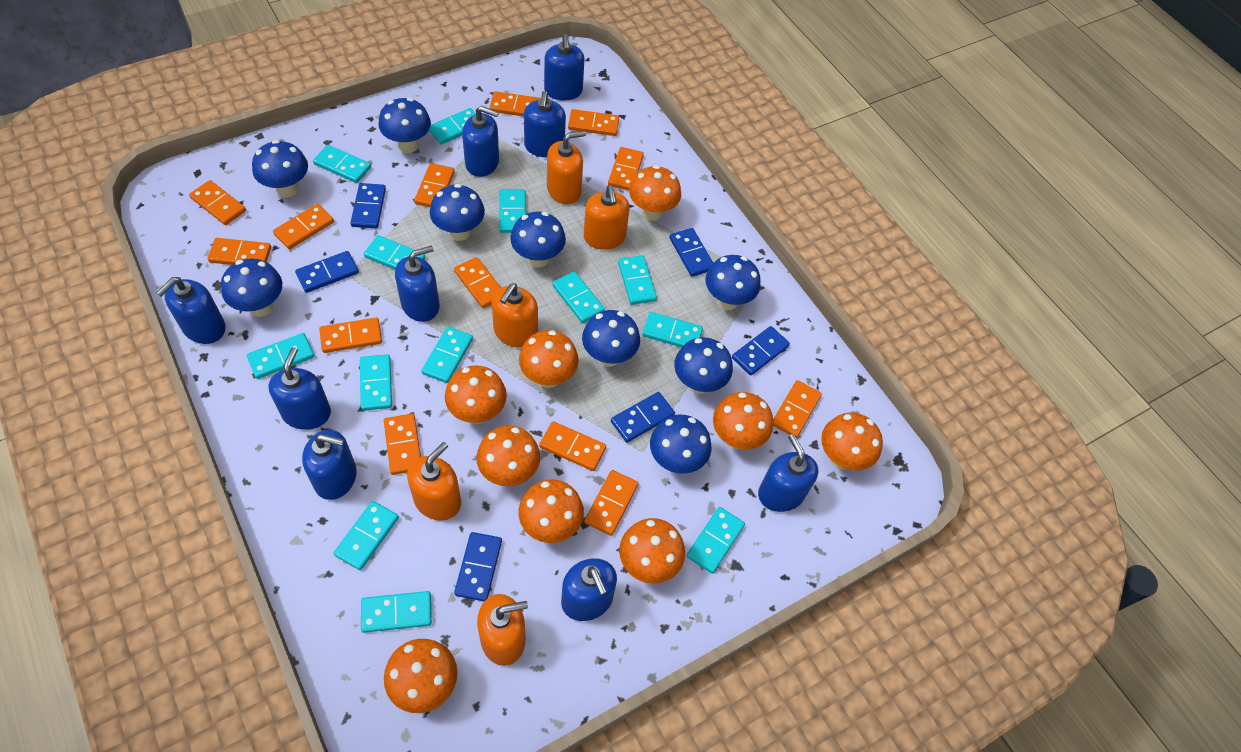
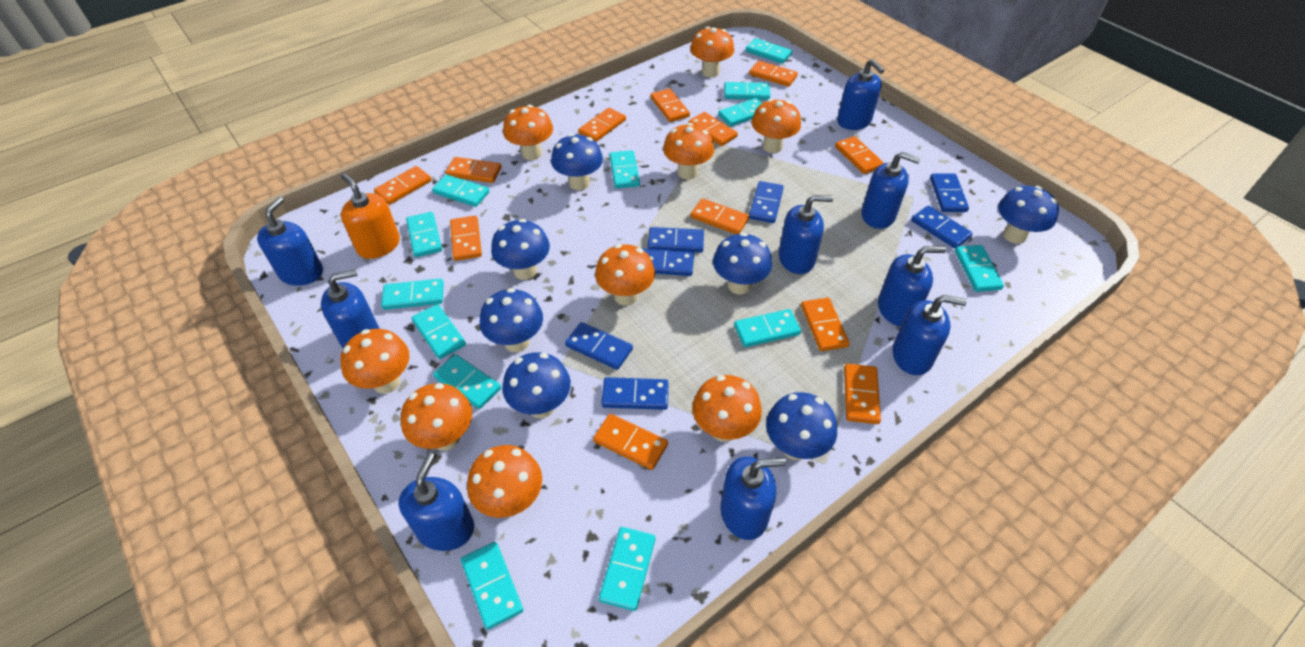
blue domino: 6 -> 7
blue mushroom: 9 -> 7
orange domino: 13 -> 12
orange soap dispenser: 5 -> 1

